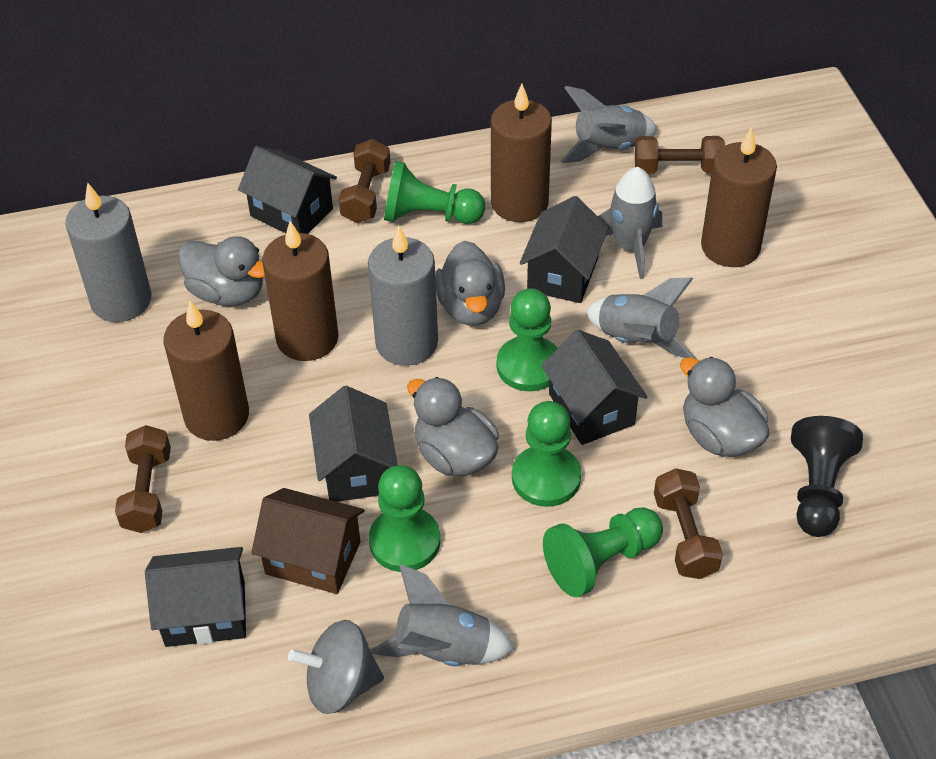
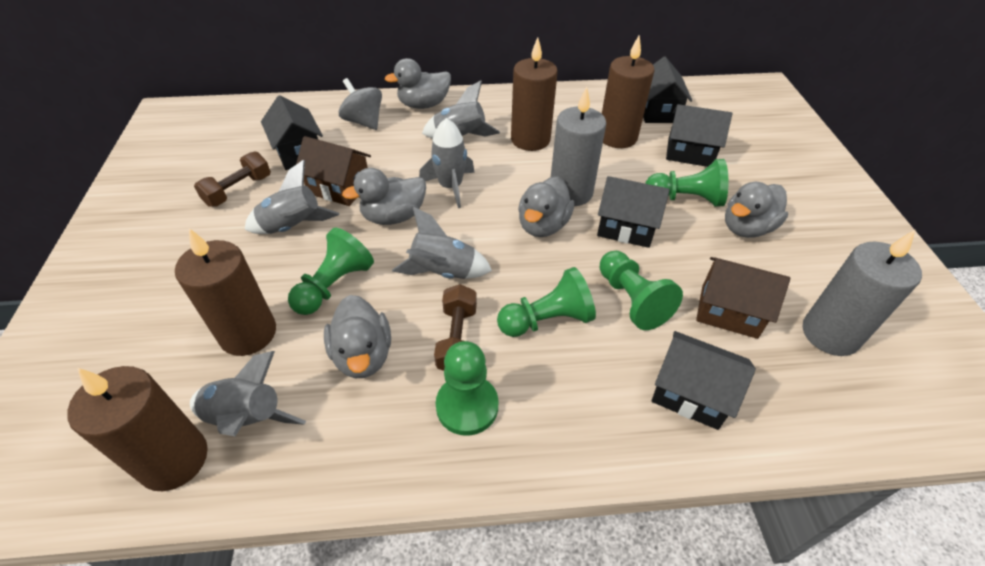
black pawn: 1 -> 0
brown dumbbell: 4 -> 2
brown house: 1 -> 2
grey duck: 4 -> 5
grey rocket: 4 -> 5

